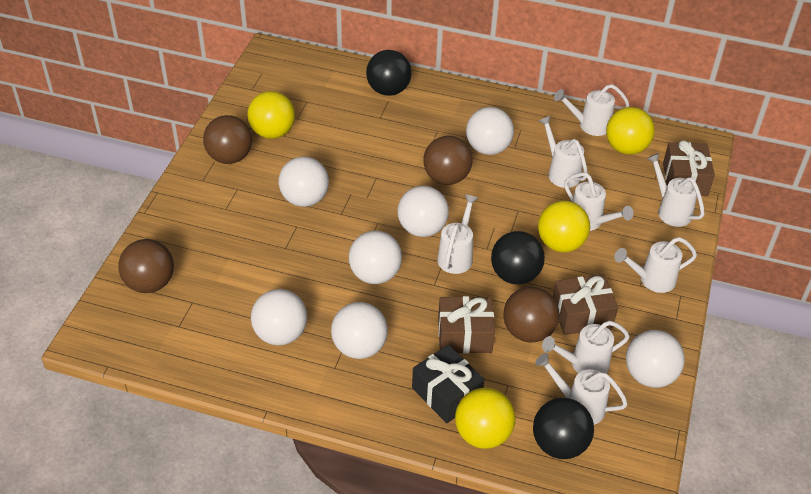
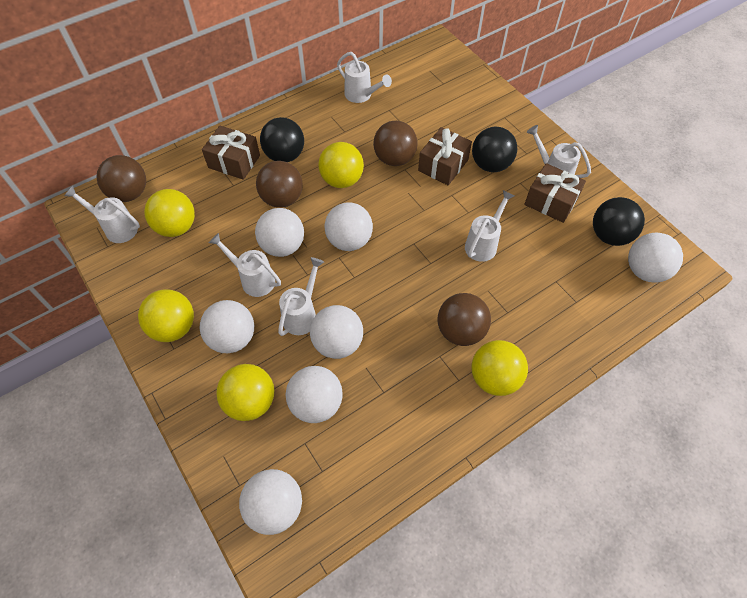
black gift: 1 -> 0
white watering can: 8 -> 6
yellow ball: 4 -> 5

